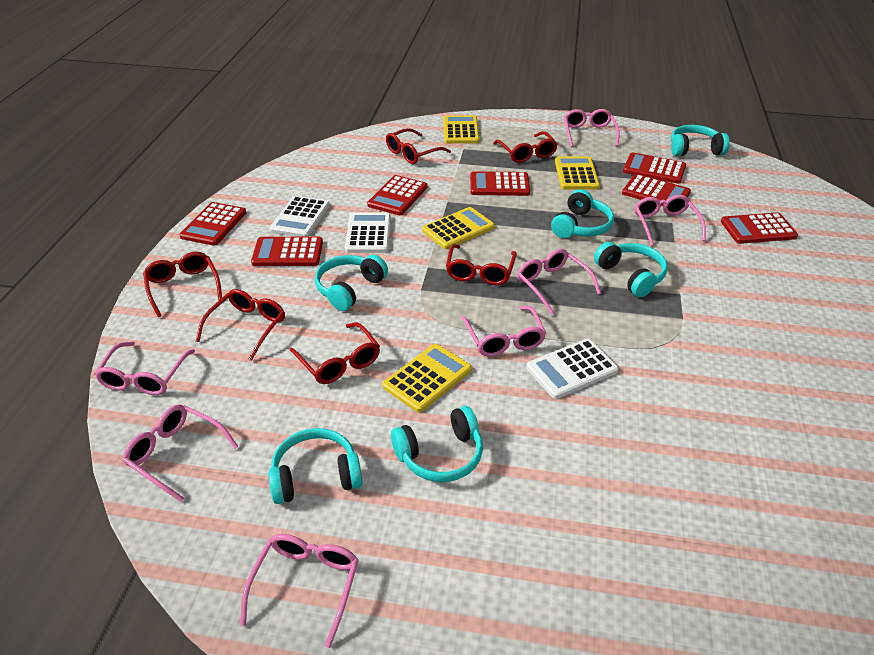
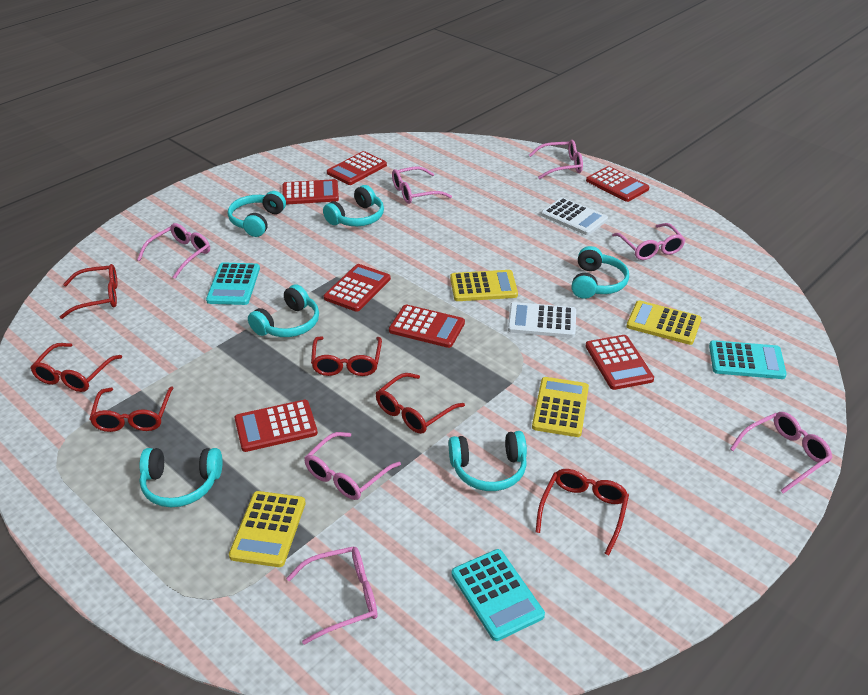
turquoise calculator: 0 -> 3
white calculator: 3 -> 2

